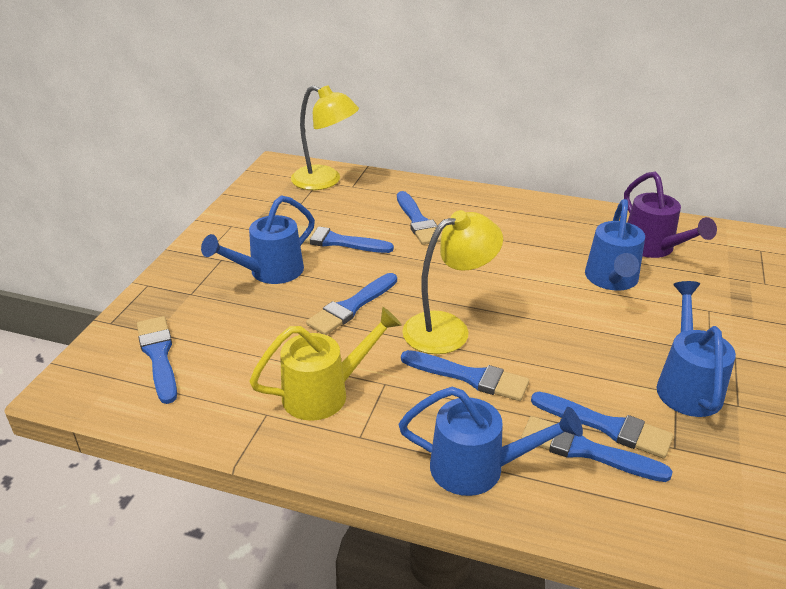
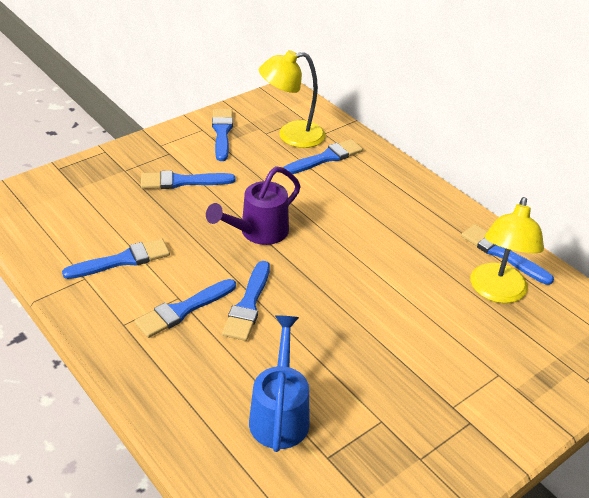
blue watering can: 4 -> 1
yellow watering can: 1 -> 0

